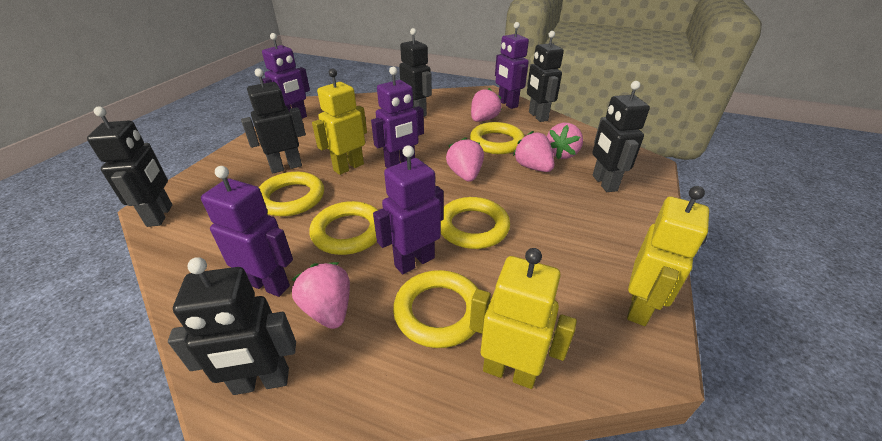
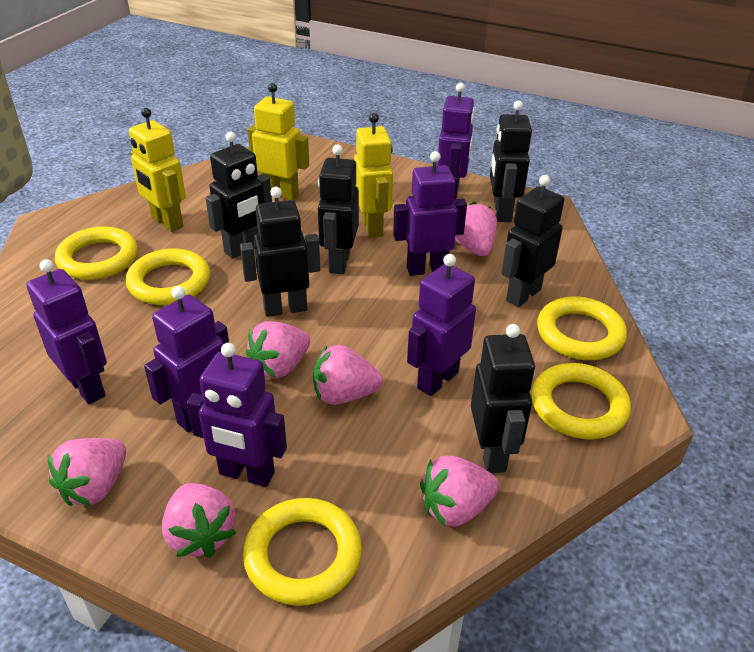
pink strawberry: 5 -> 6
purple robot: 5 -> 6

